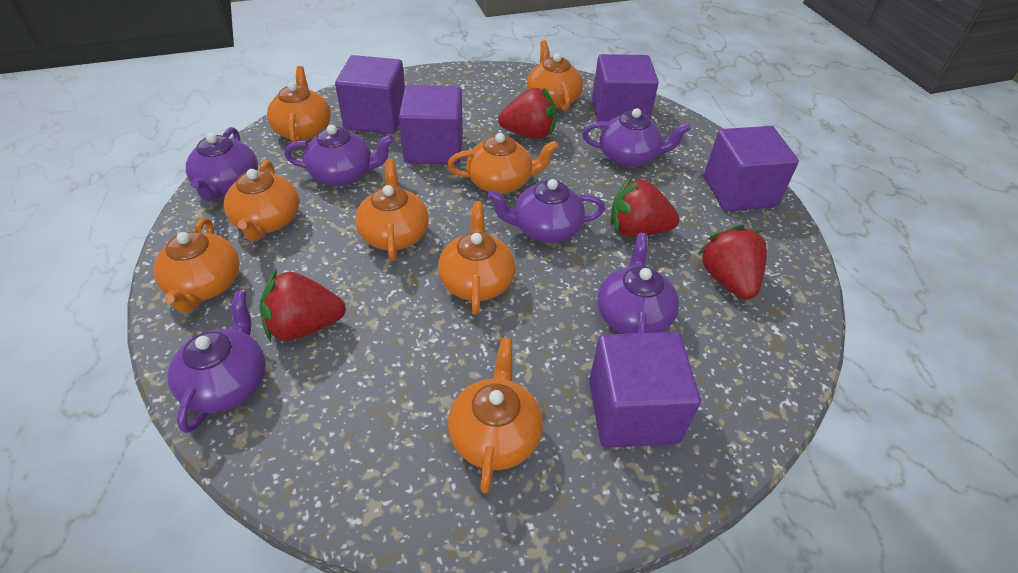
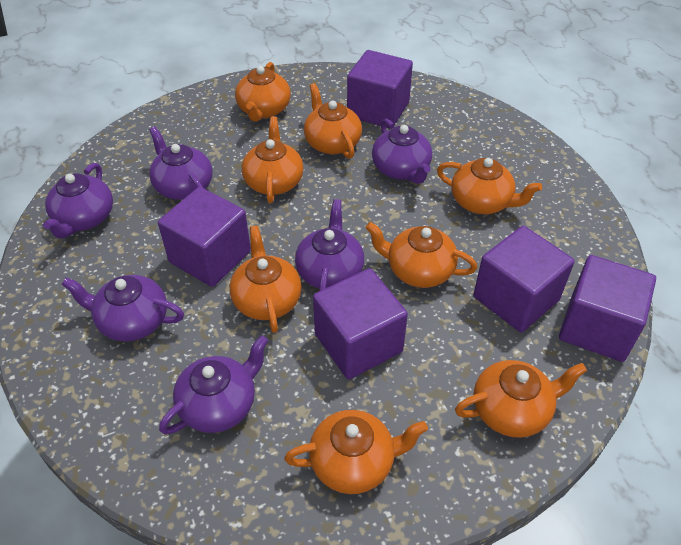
red strawberry: 4 -> 0

